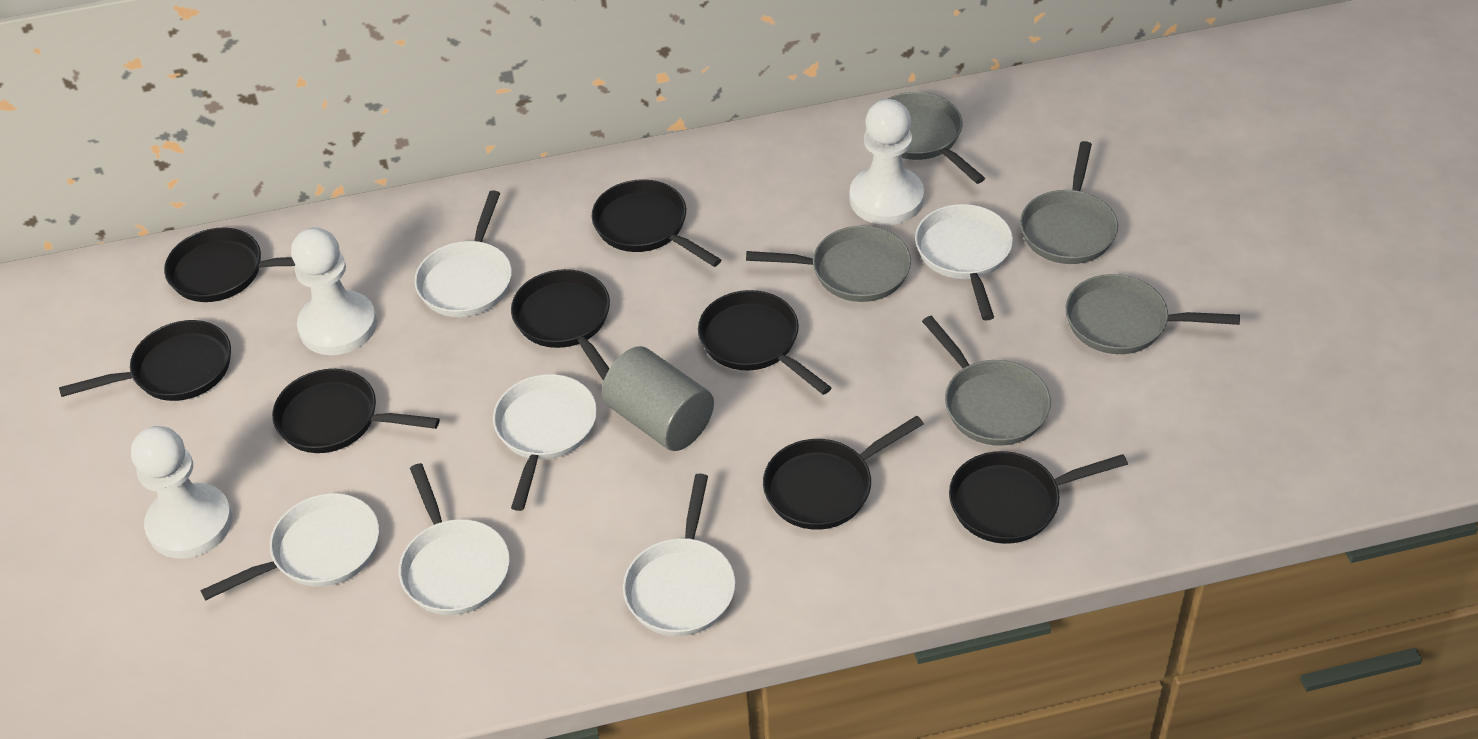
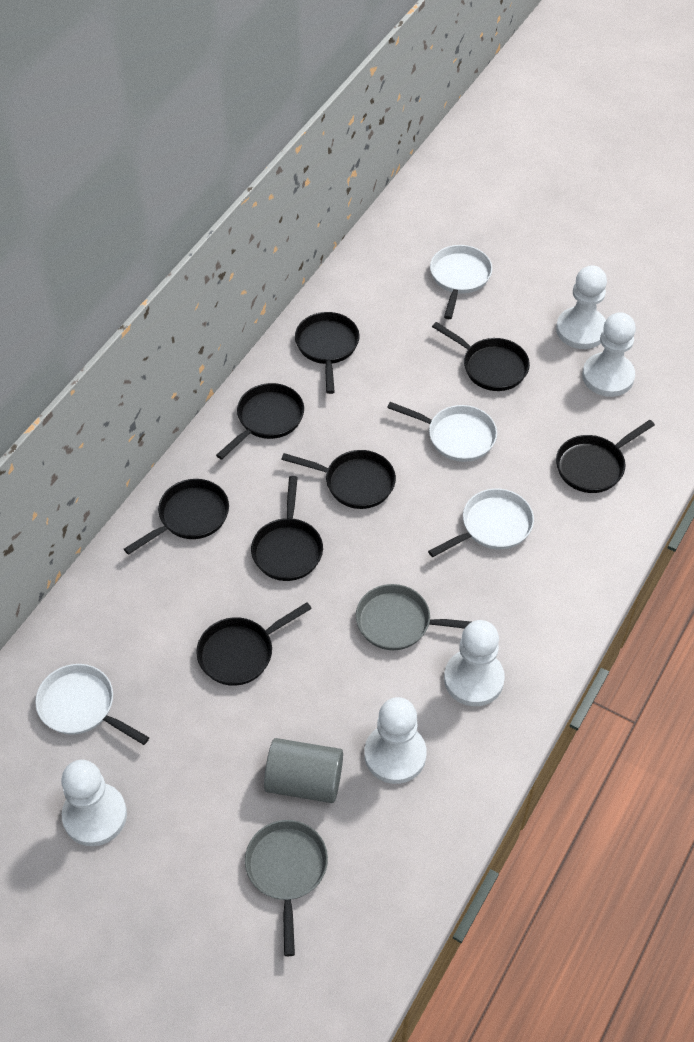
grey pan: 5 -> 2
white pan: 6 -> 4
white pawn: 3 -> 5

